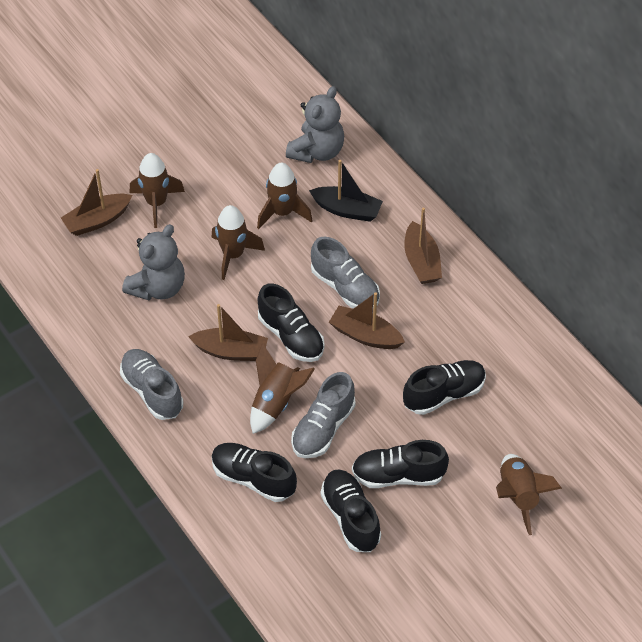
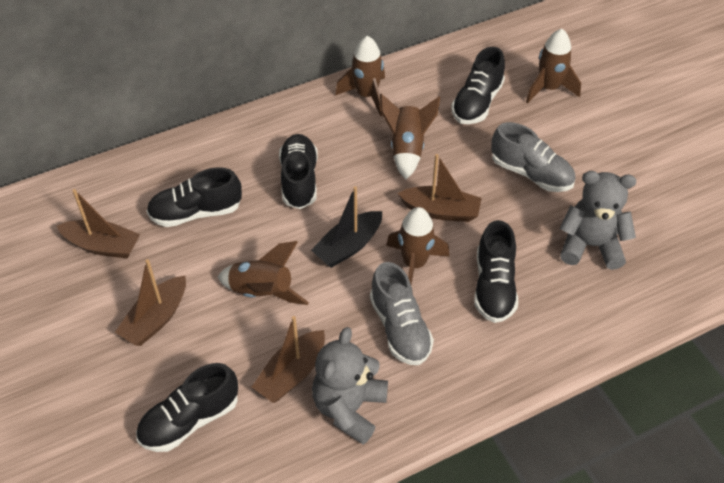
grey shoe: 3 -> 2

